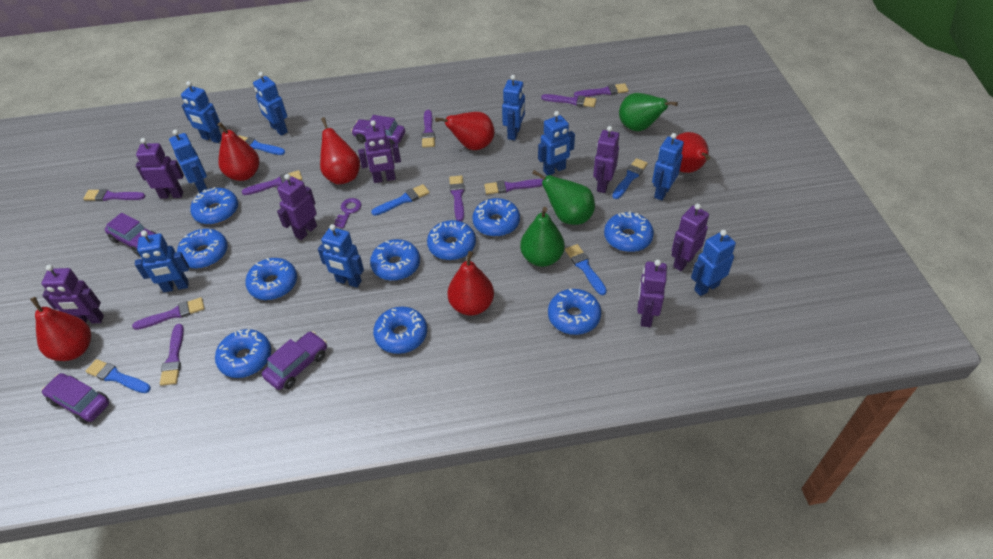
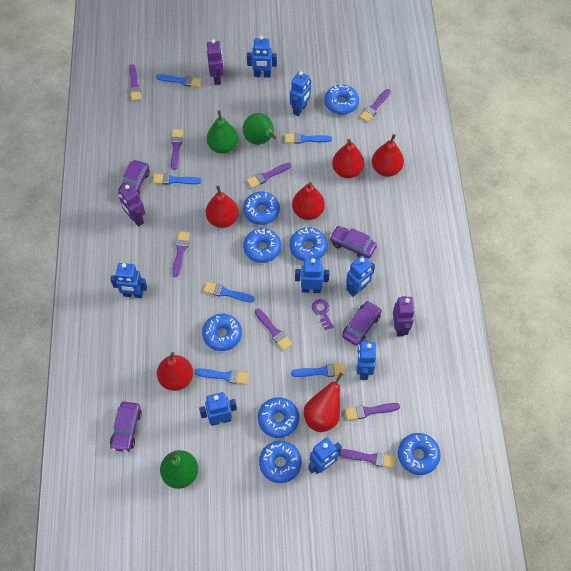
blue brush: 5 -> 6
blue donut: 10 -> 8
blue robot: 9 -> 8
purple brush: 9 -> 8
purple robot: 7 -> 3

